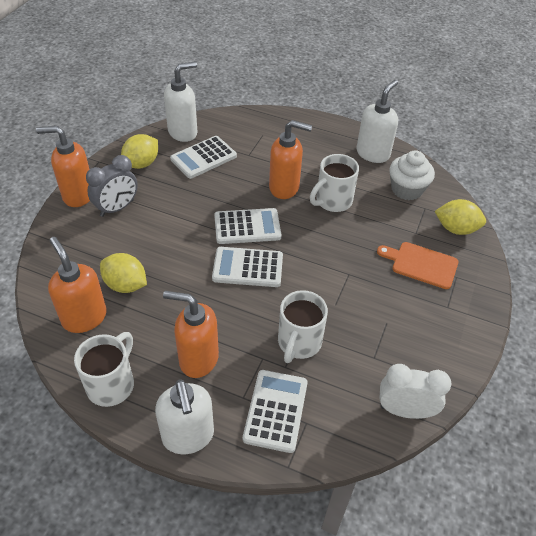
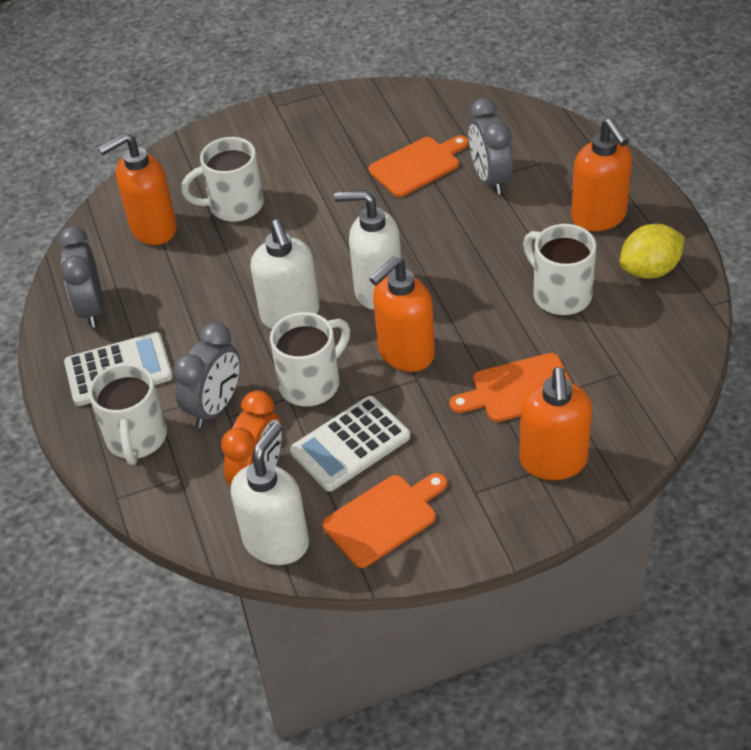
grey clock: 1 -> 3
orange clock: 0 -> 1
orange cutting board: 1 -> 3
white calculator: 4 -> 2
white clock: 1 -> 0
white cupcake: 1 -> 0
white mug: 3 -> 4
yellow lemon: 3 -> 1

